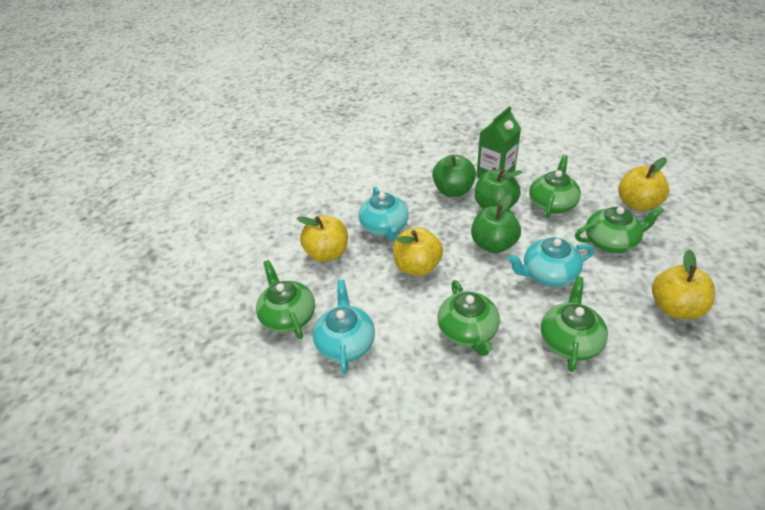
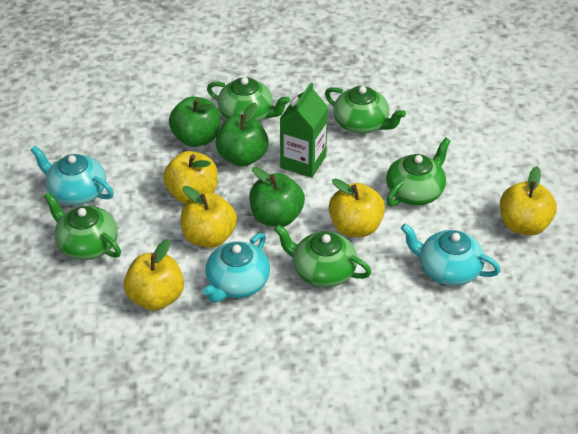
yellow apple: 4 -> 5

